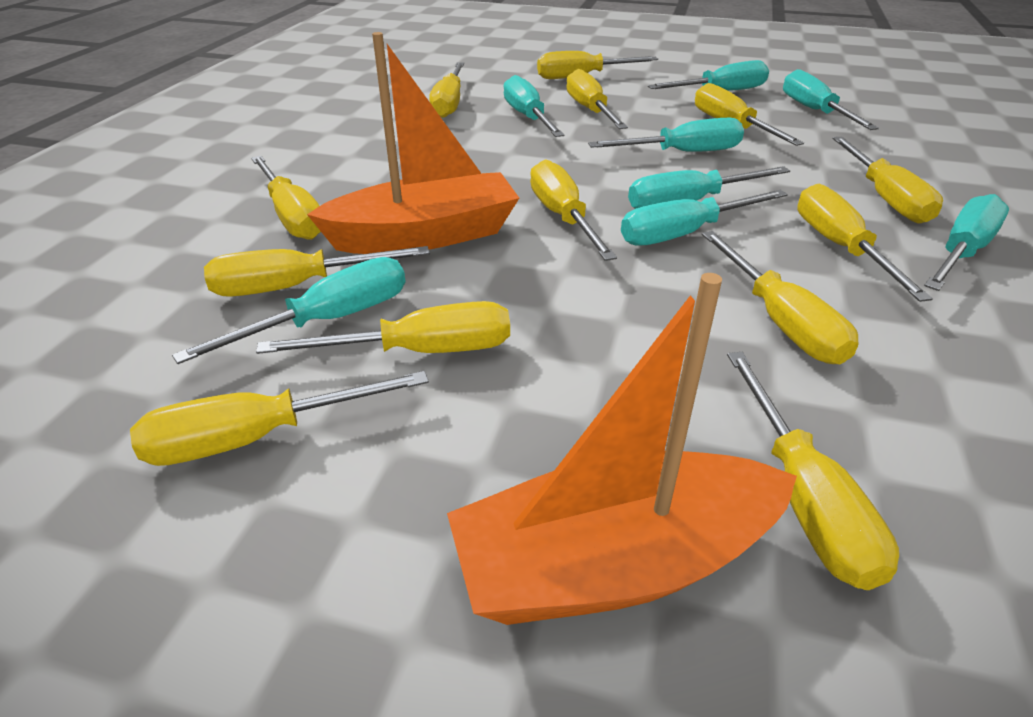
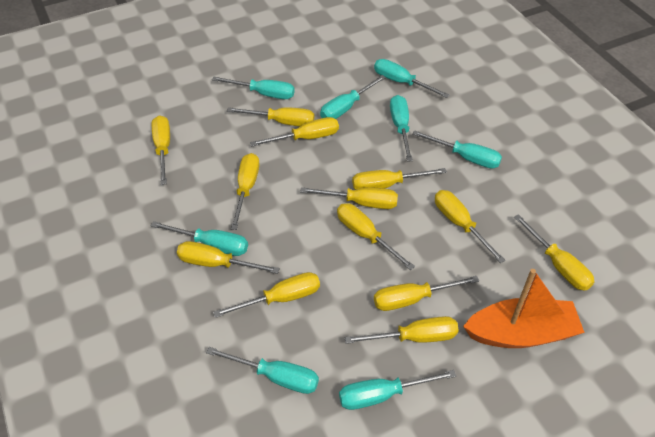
orange boat: 2 -> 1

